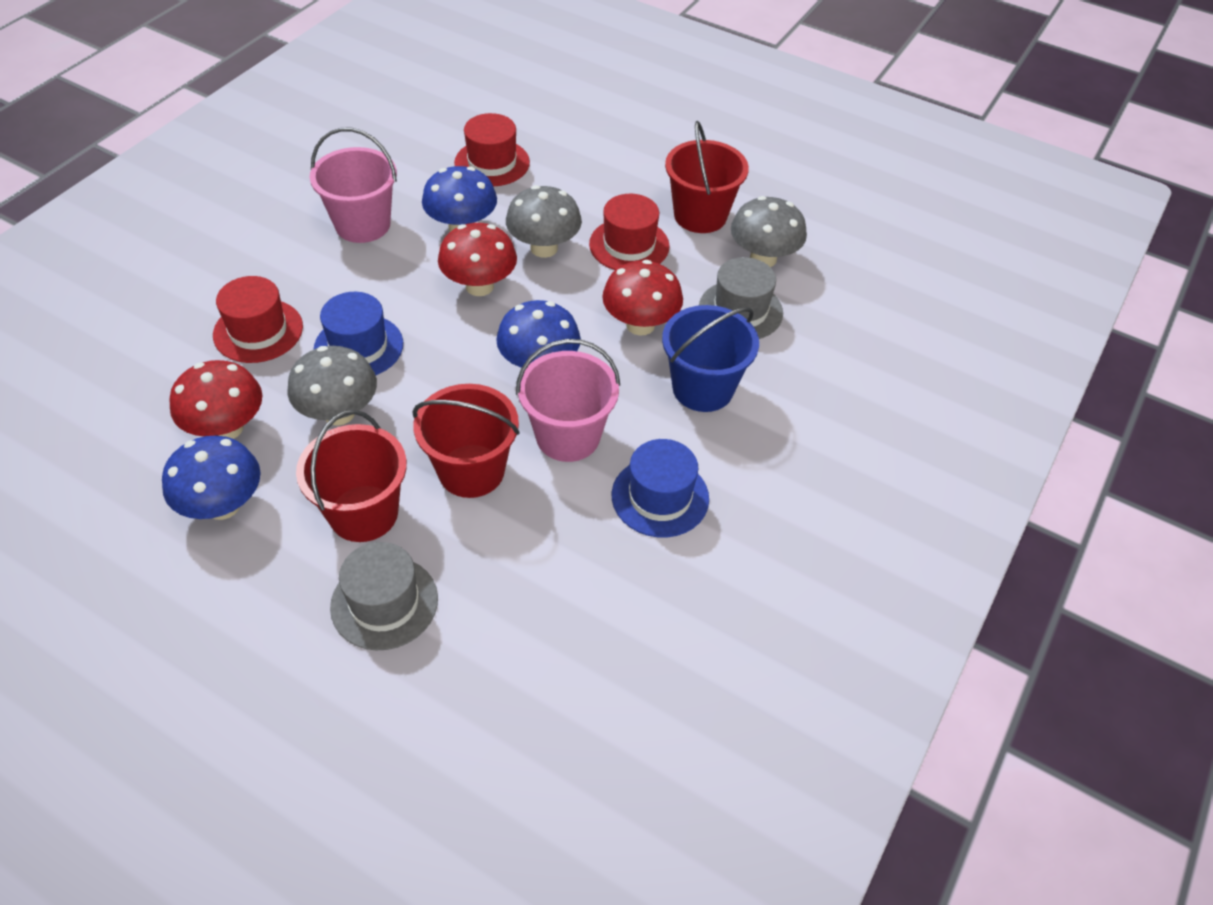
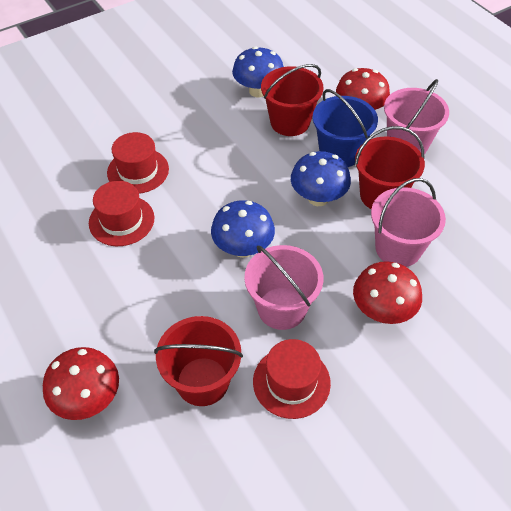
blue hat: 2 -> 0
grey hat: 2 -> 0
grey mushroom: 3 -> 0
pink bucket: 2 -> 3

